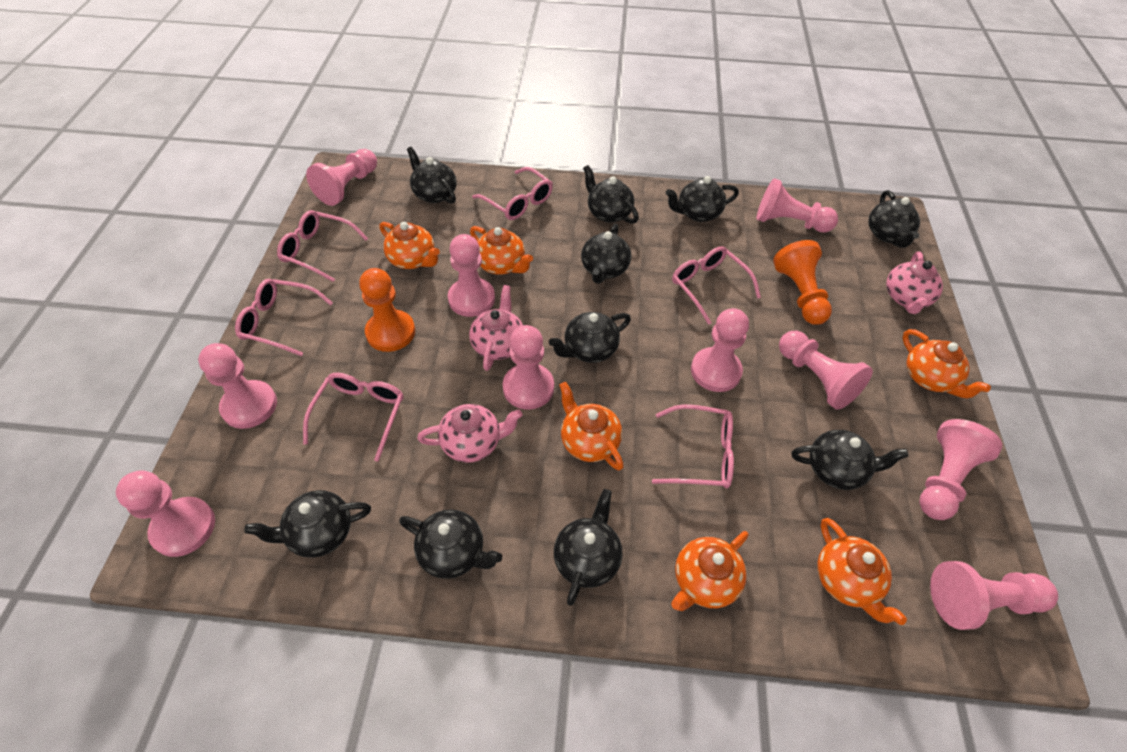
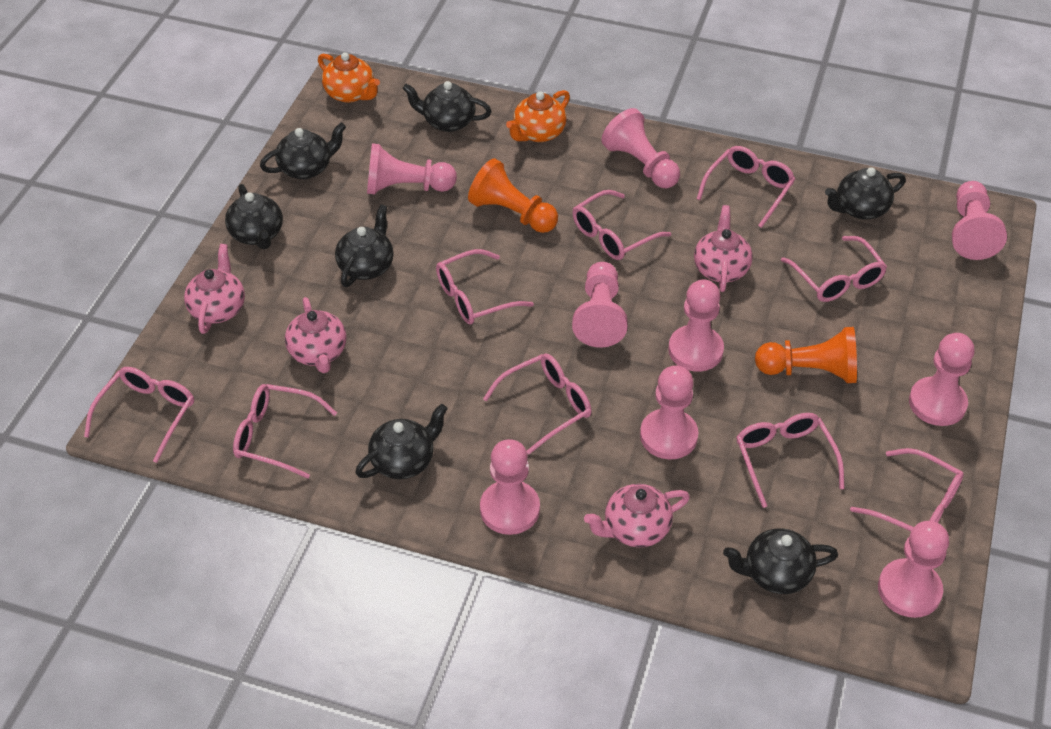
black teapot: 10 -> 7
orange teapot: 6 -> 2
pink glasses: 6 -> 9
pink pawn: 10 -> 9
pink teapot: 3 -> 4

